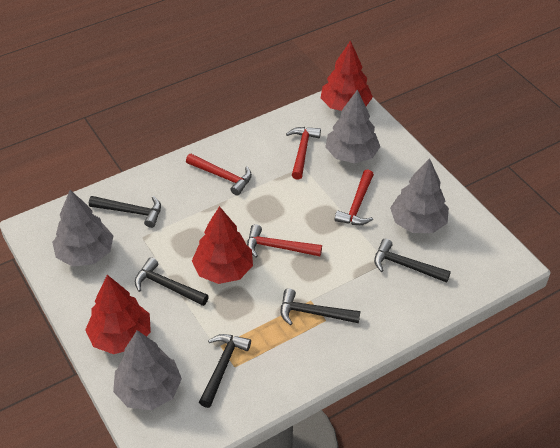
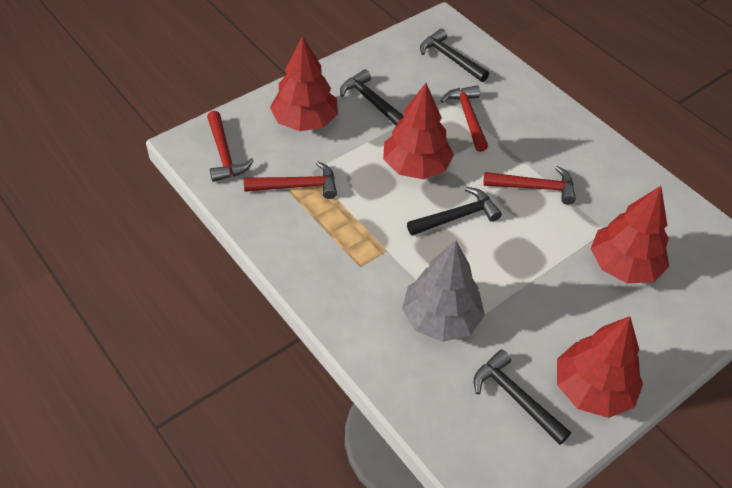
black hammer: 5 -> 4
grey tree: 4 -> 1
red tree: 3 -> 4

